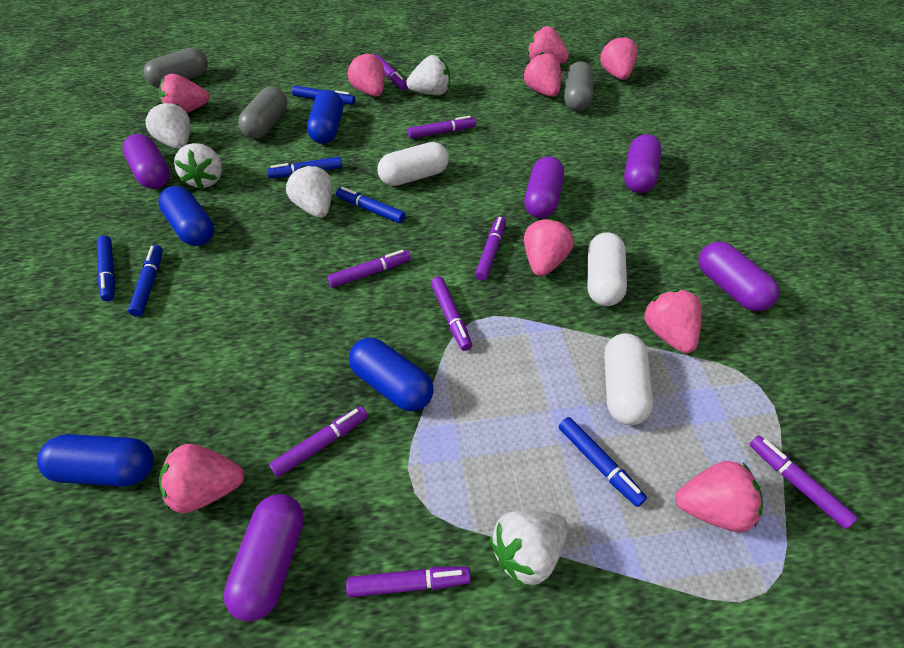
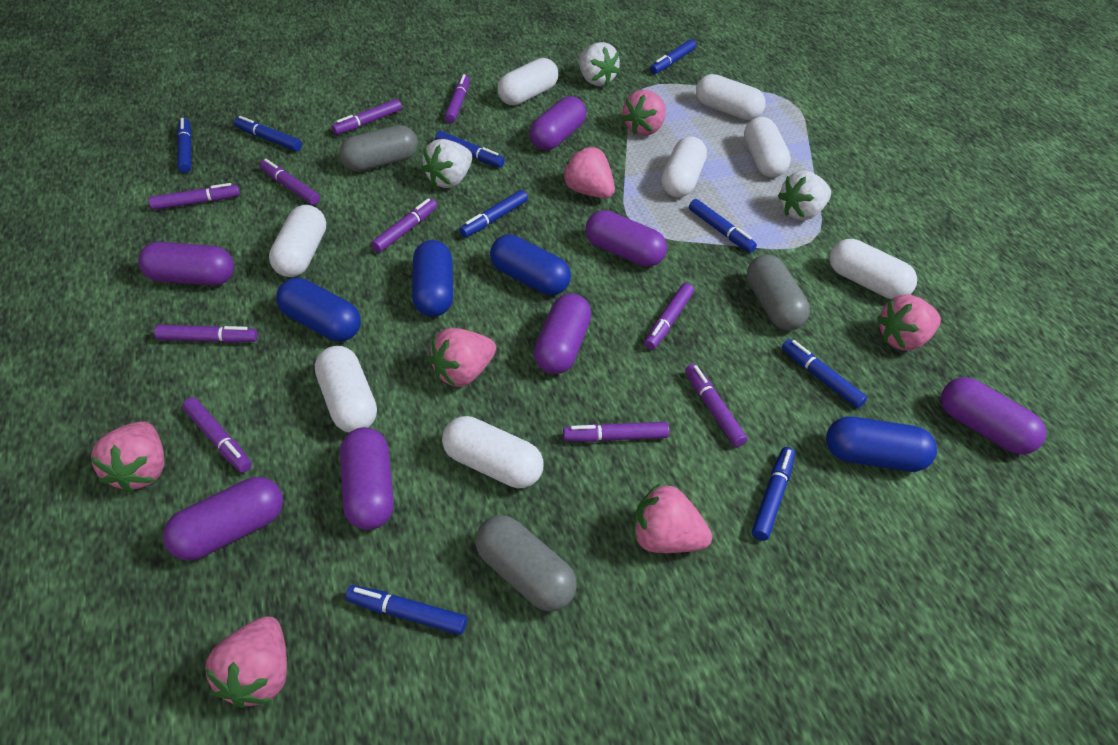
blue marker: 6 -> 9
pink strawberry: 9 -> 7
purple capsule: 5 -> 7
purple marker: 8 -> 10
white capsule: 3 -> 8
white strawberry: 5 -> 3

